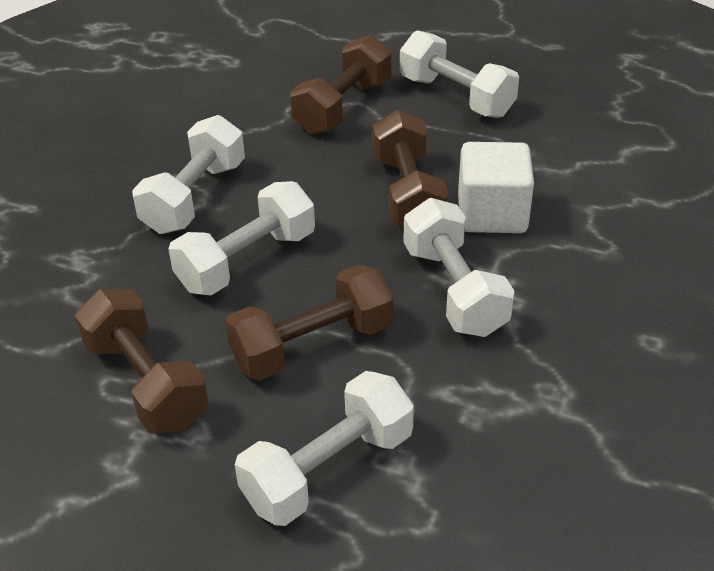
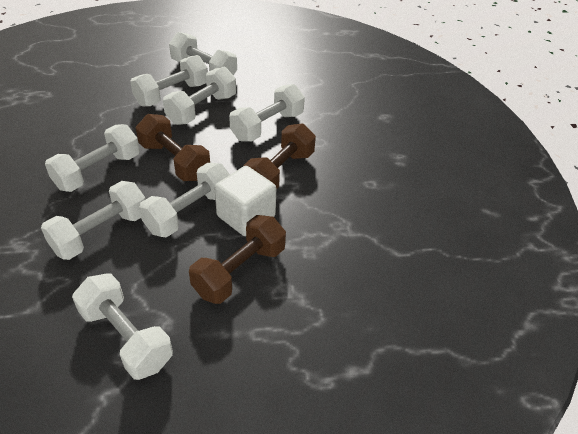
brown dumbbell: 4 -> 3
white dumbbell: 5 -> 8

